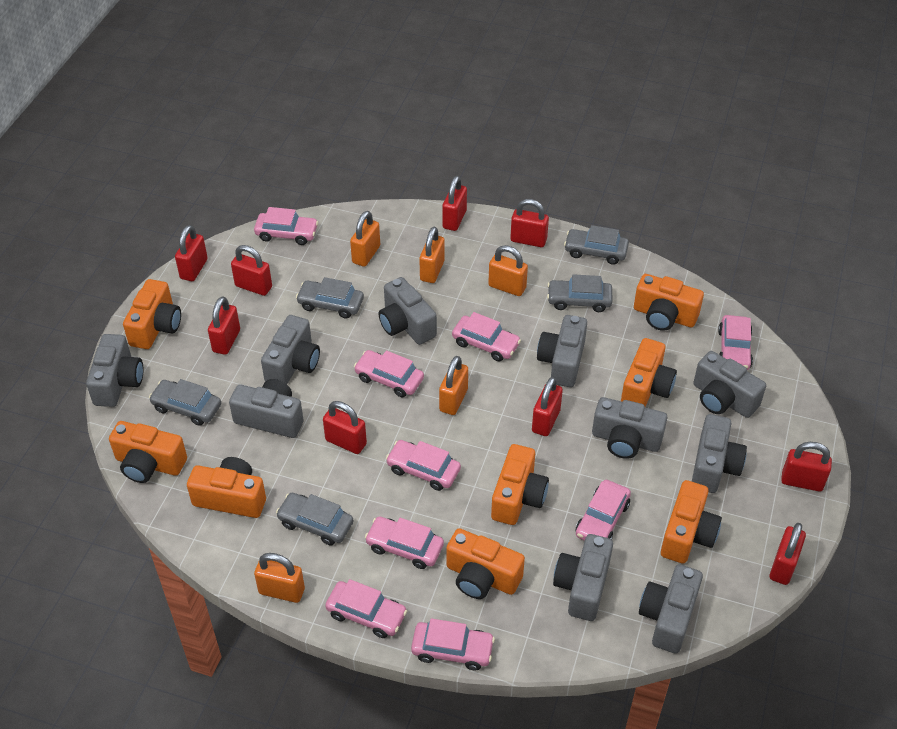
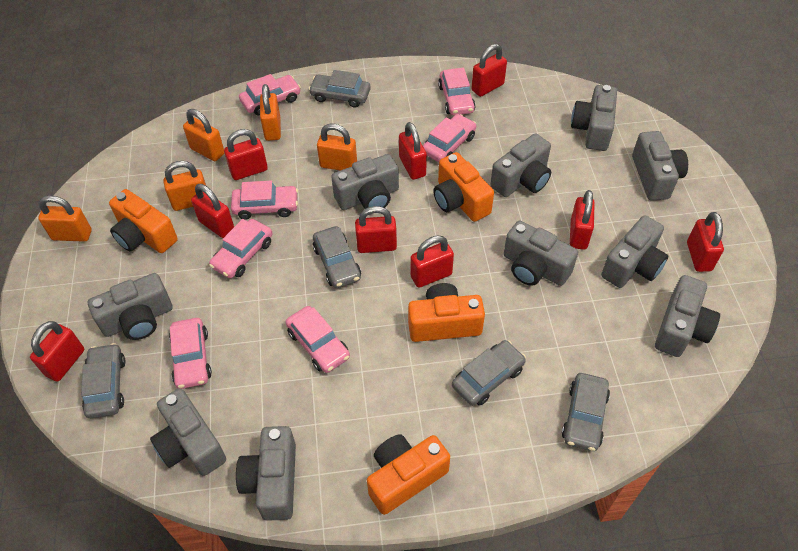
orange camera: 8 -> 4
pink car: 9 -> 7

